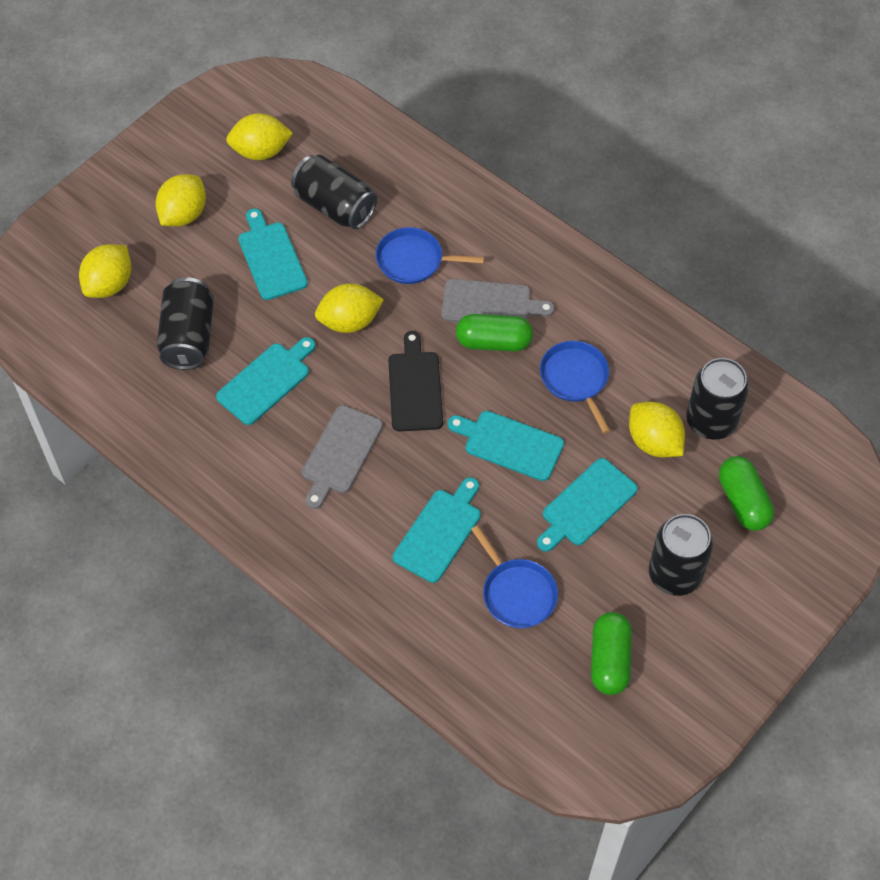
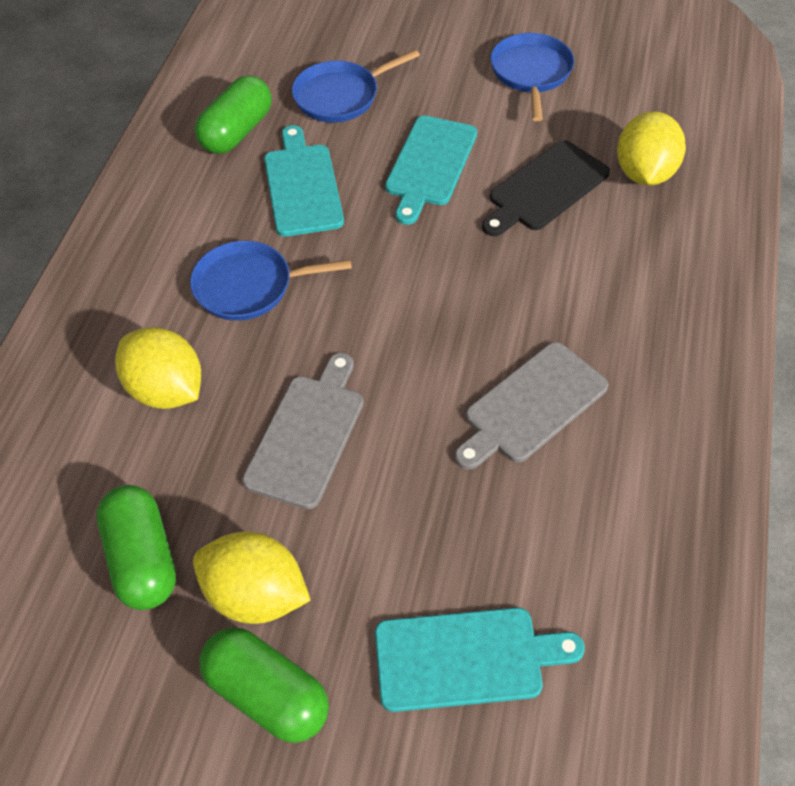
black can: 4 -> 0
turquoise cutting board: 5 -> 3
yellow lemon: 5 -> 3

